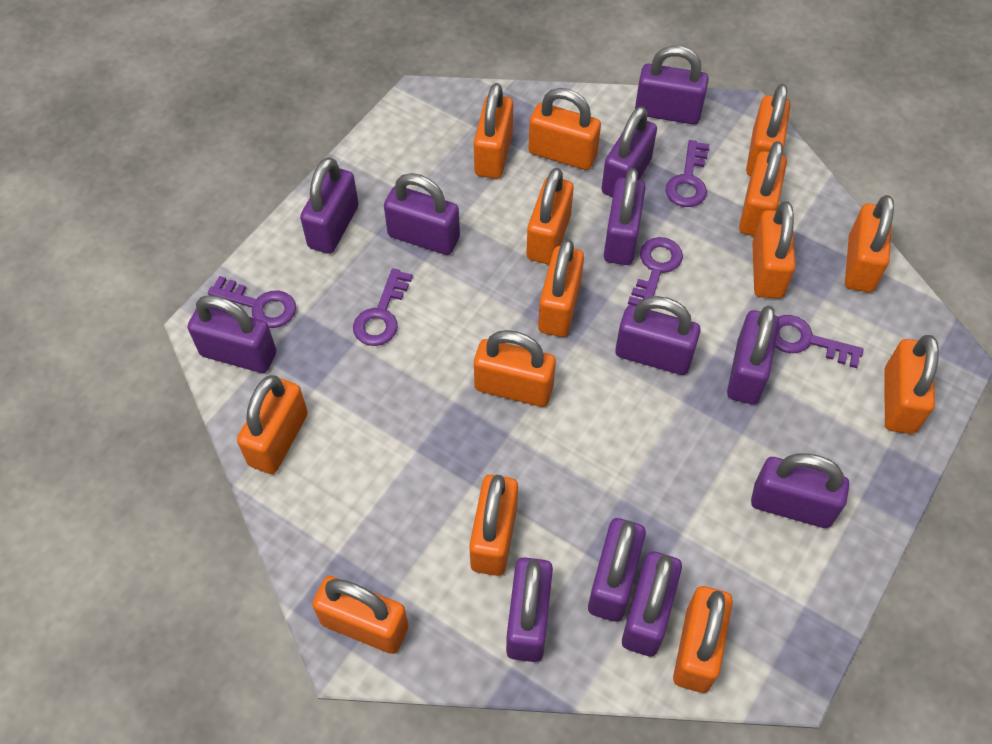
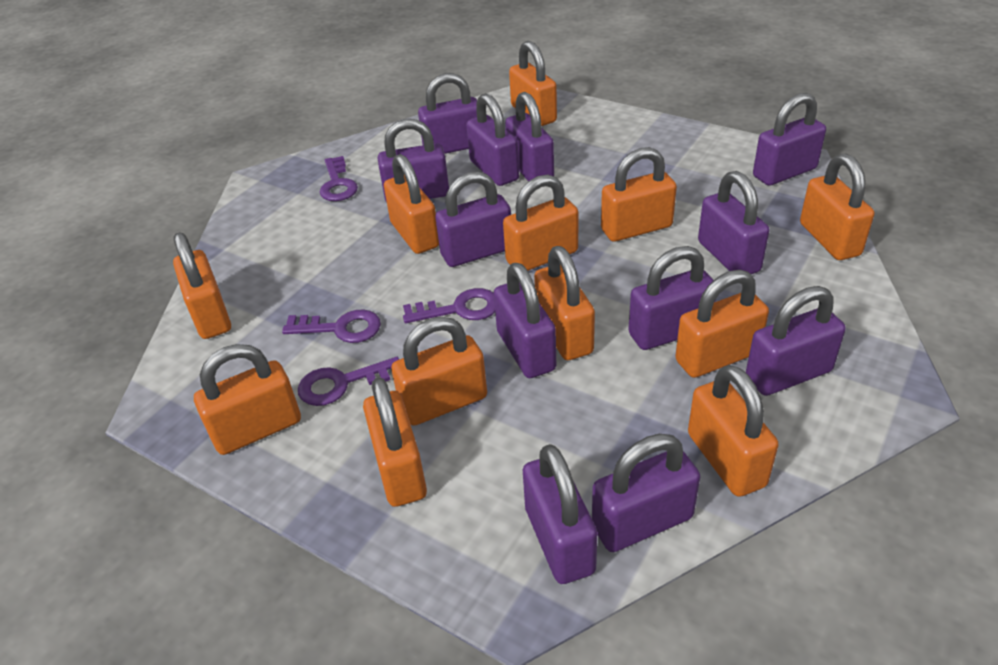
orange padlock: 14 -> 12
purple key: 5 -> 4

